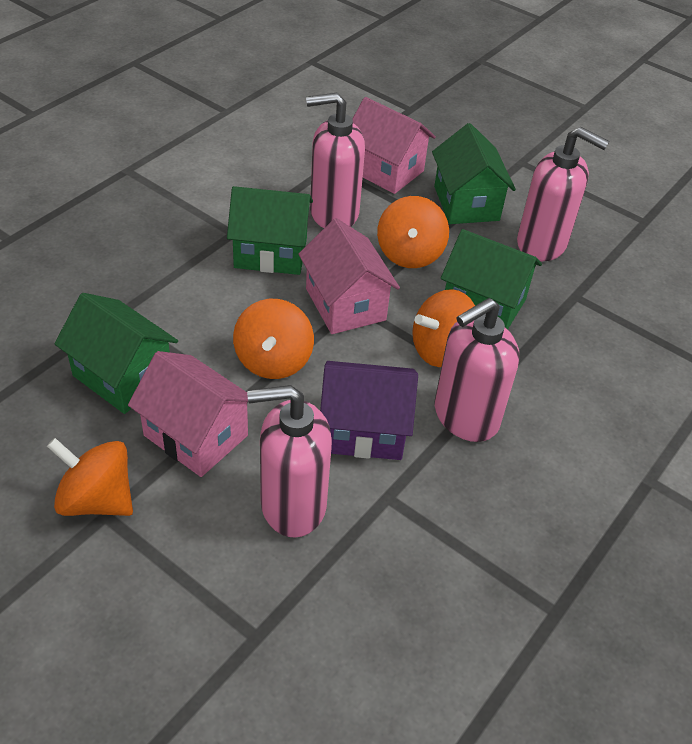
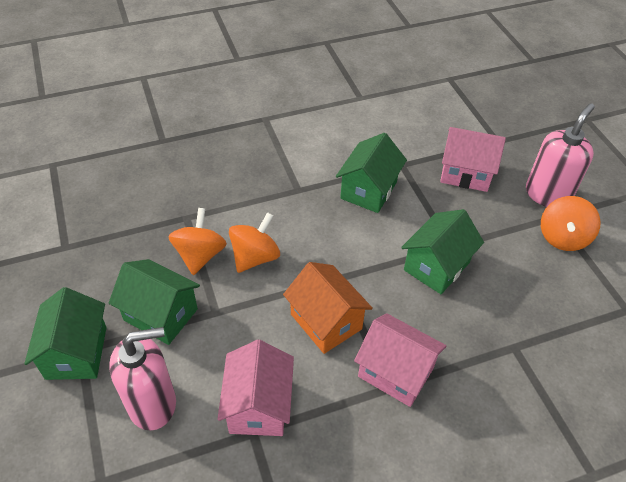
orange house: 0 -> 1
orange spinning top: 4 -> 3
pink soap dispenser: 4 -> 2
purple house: 1 -> 0

